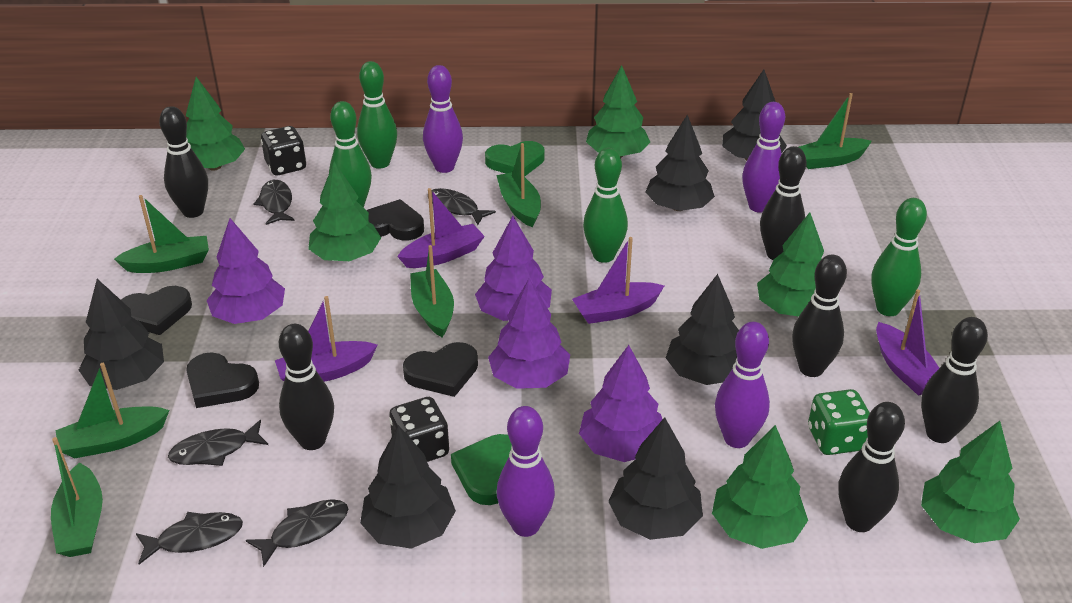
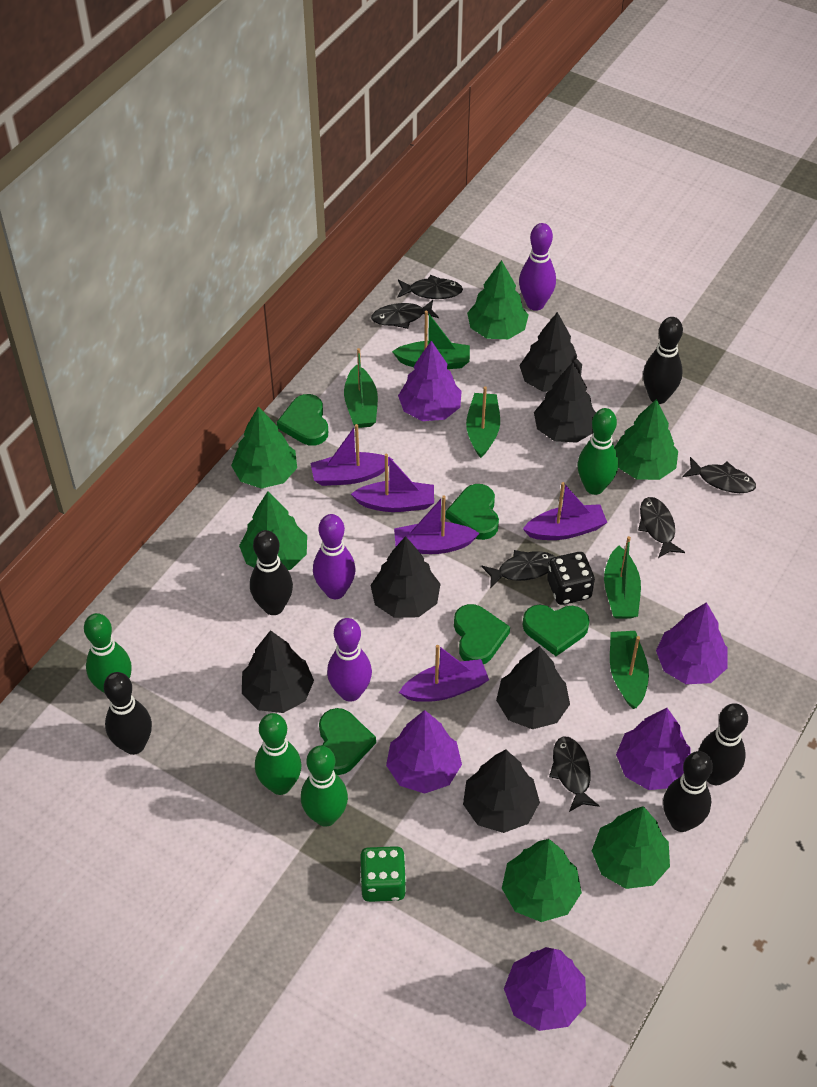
black bowling pin: 6 -> 5
black dice: 2 -> 1
black fish: 5 -> 6
black heart: 4 -> 0
green boat: 6 -> 5
green heart: 2 -> 5
purple boat: 4 -> 5
purple bowling pin: 4 -> 3
purple tree: 4 -> 5

